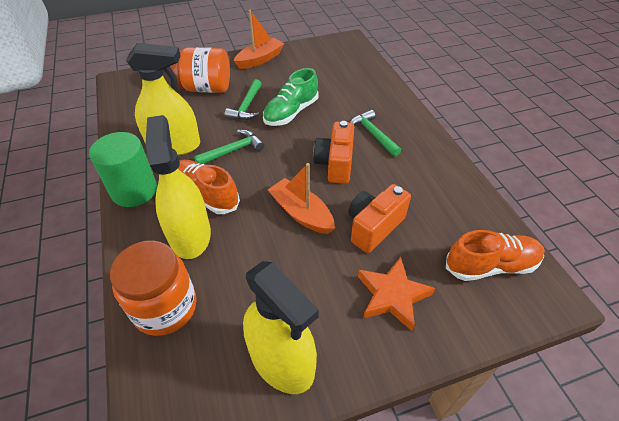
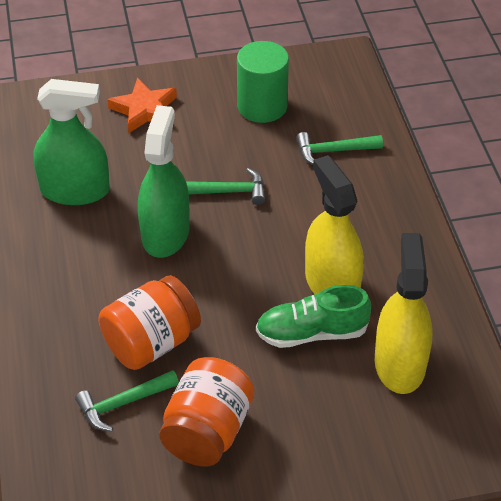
green spray bottle: 0 -> 2
orange boat: 2 -> 0
orange camera: 2 -> 0
orange shoe: 2 -> 0
yellow spray bottle: 3 -> 2

